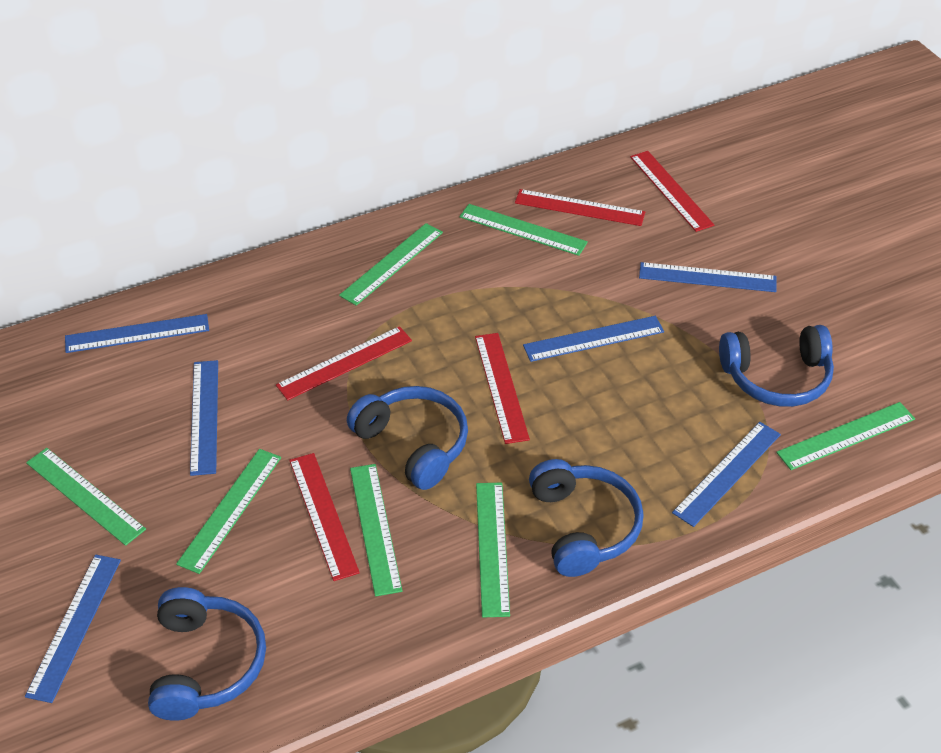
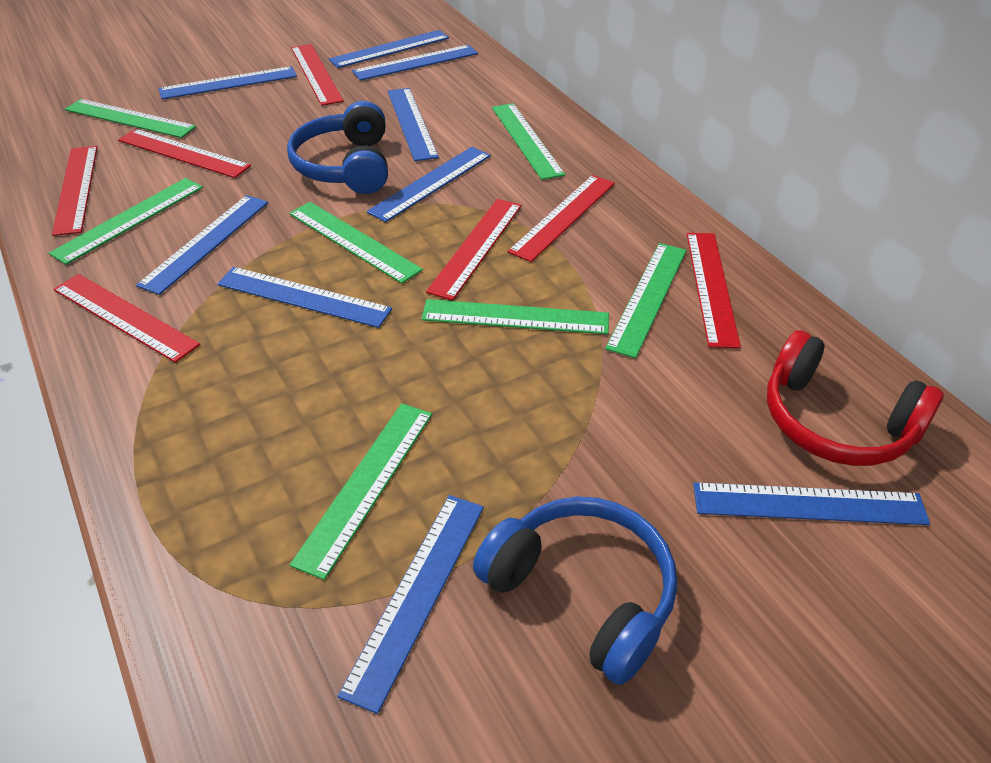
blue headphones: 4 -> 2
blue ruler: 6 -> 9
red headphones: 0 -> 1
red ruler: 5 -> 7

